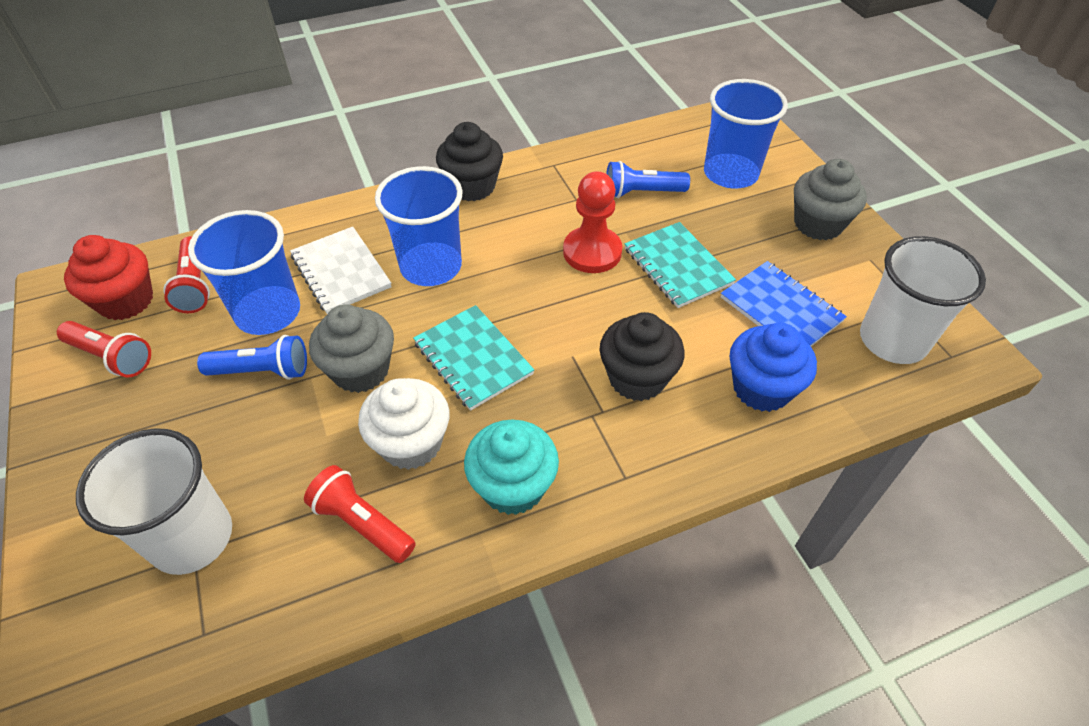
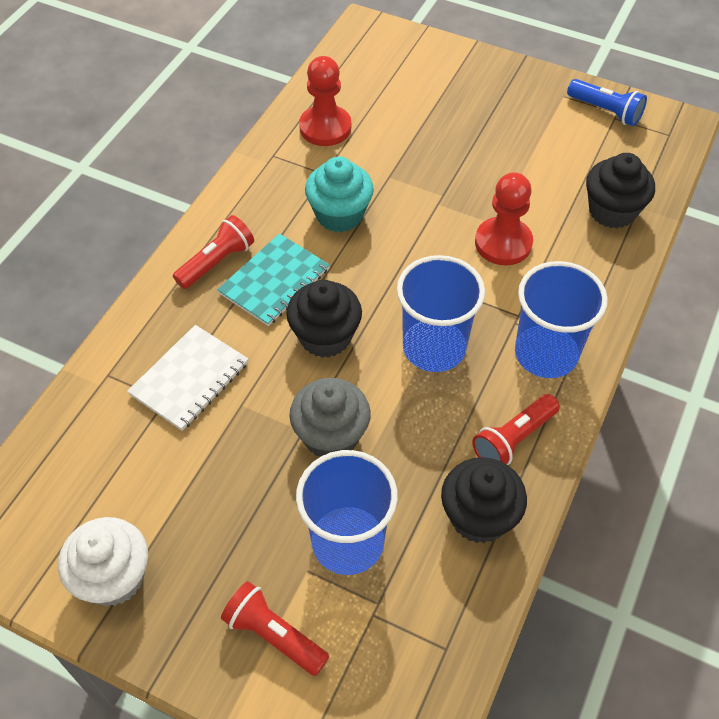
black cupcake: 2 -> 3
blue cupcake: 1 -> 0
blue flashlight: 2 -> 1
blue notebook: 1 -> 0
grey cupcake: 2 -> 1
red cupcake: 1 -> 0
red pawn: 1 -> 2
turquoise notebook: 2 -> 1
white cup: 2 -> 0

